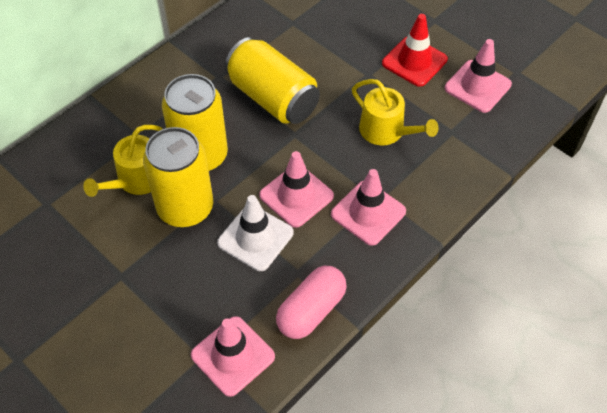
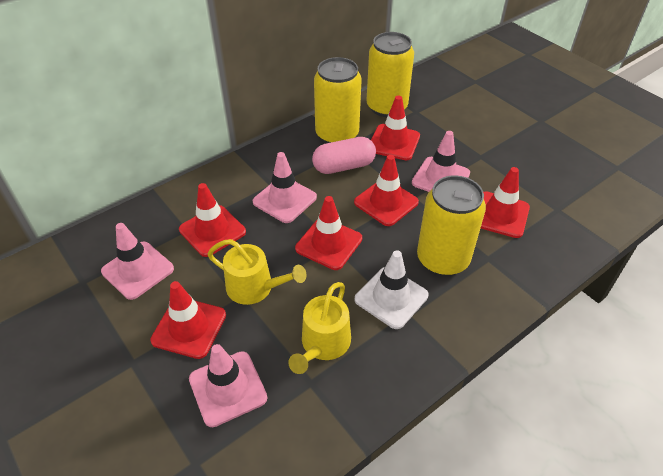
red traffic cone: 1 -> 6

